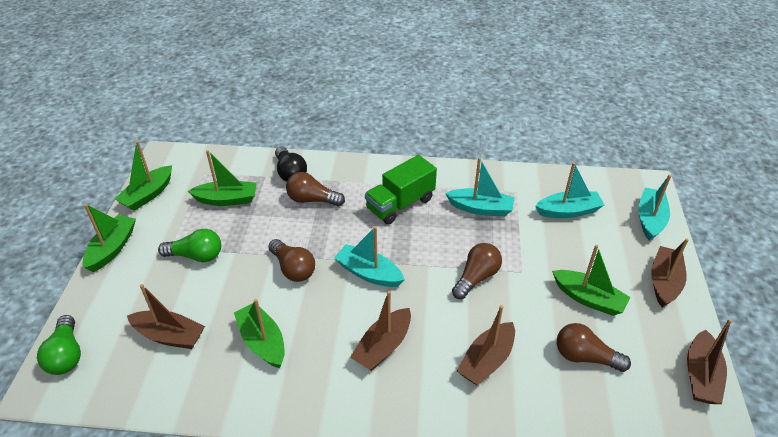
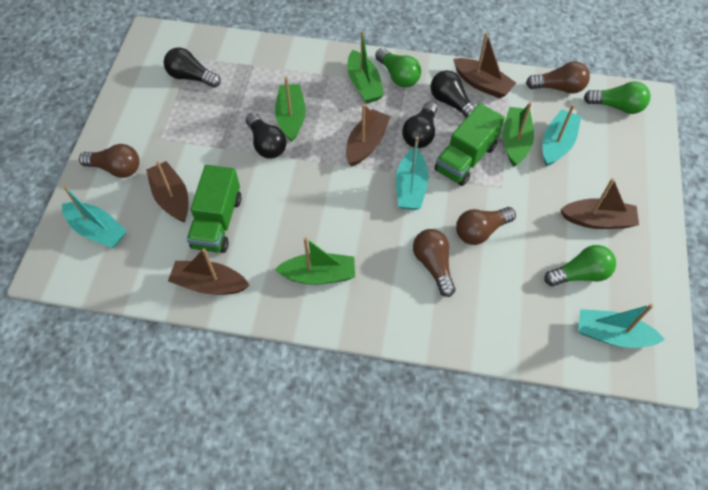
black light bulb: 1 -> 4
green boat: 5 -> 4
green light bulb: 2 -> 3
green truck: 1 -> 2

